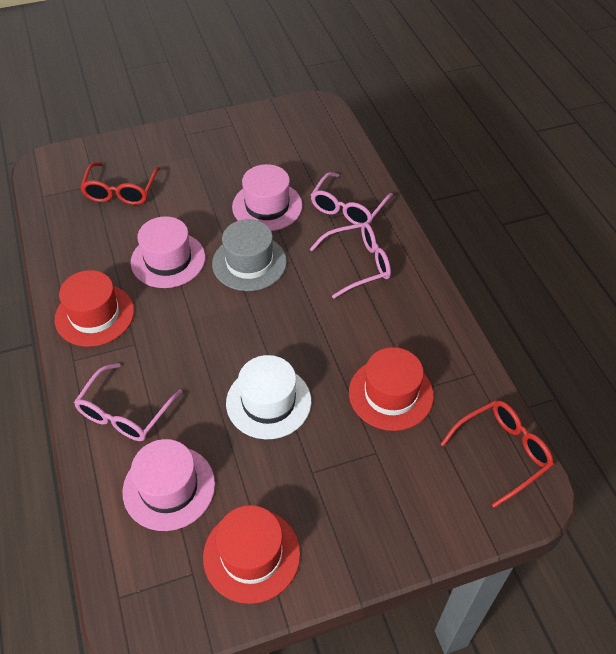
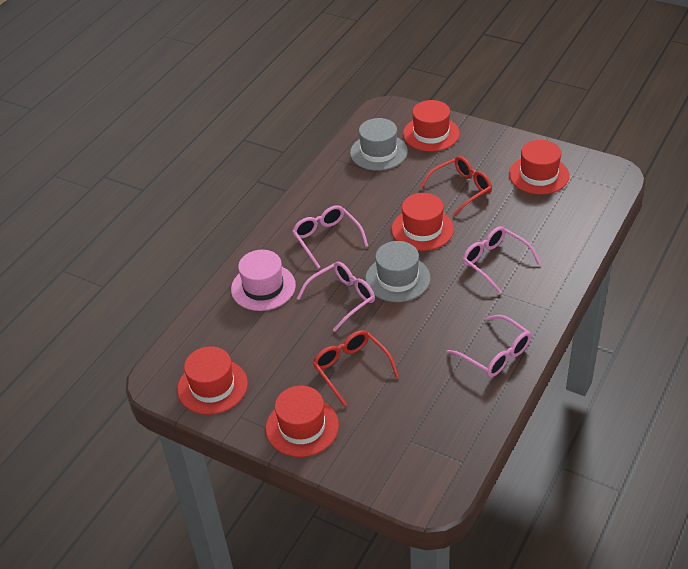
grey hat: 1 -> 2
pink glasses: 3 -> 4
pink hat: 3 -> 1
red hat: 3 -> 5
white hat: 1 -> 0

